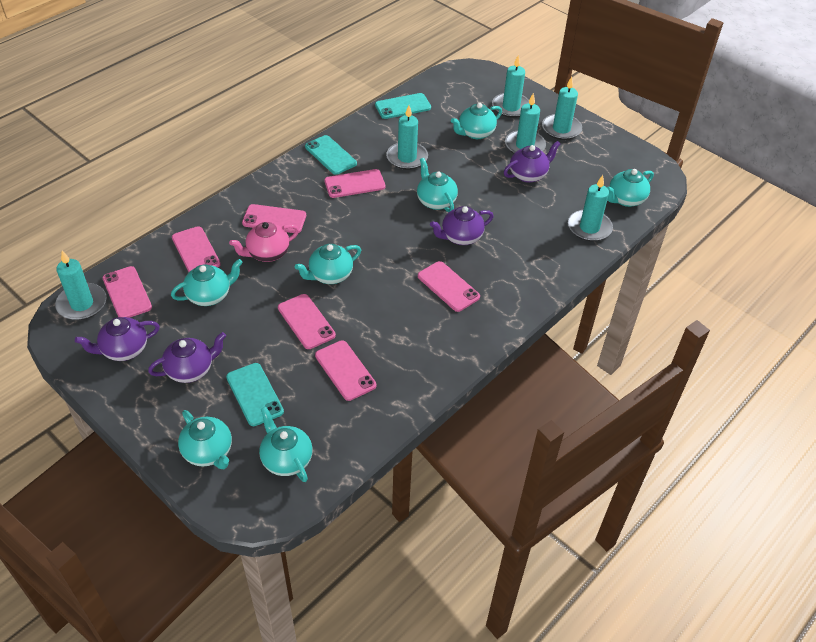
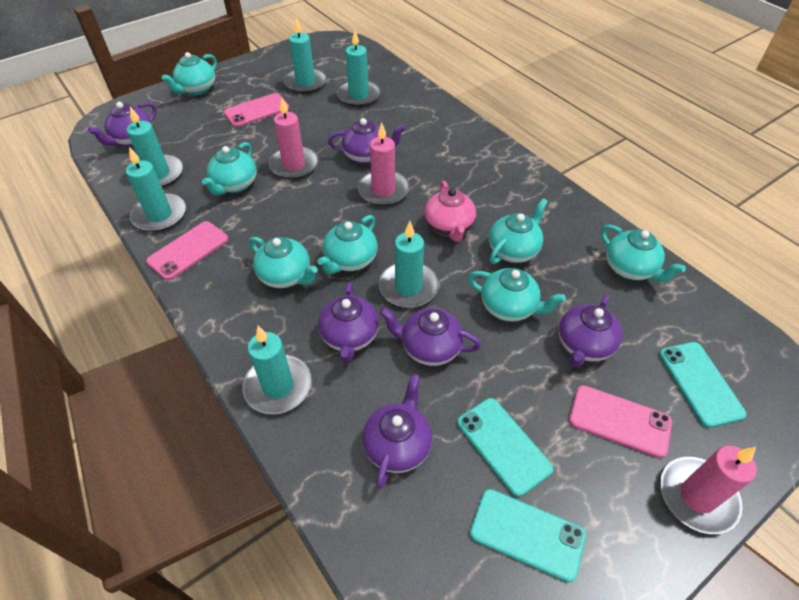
pink candle: 0 -> 3
pink phone: 7 -> 3
purple teapot: 4 -> 6

